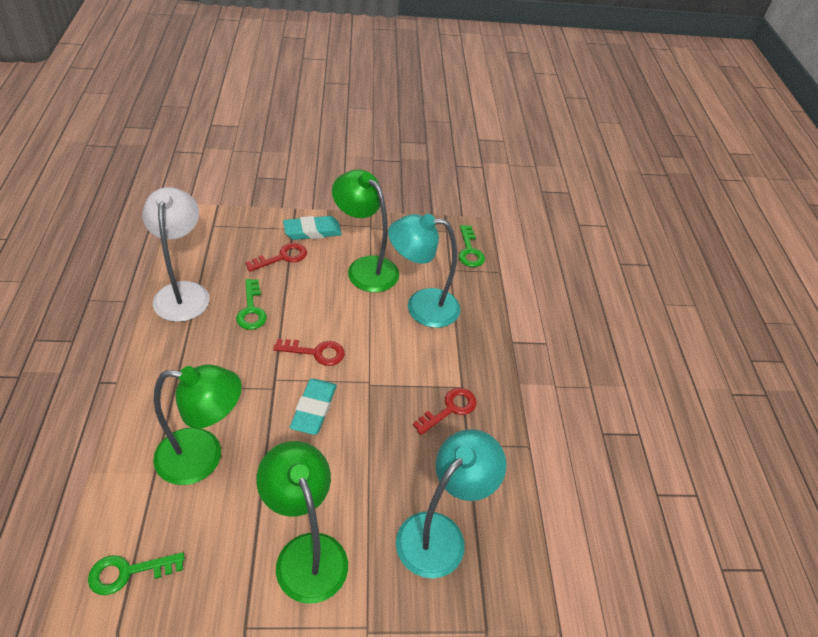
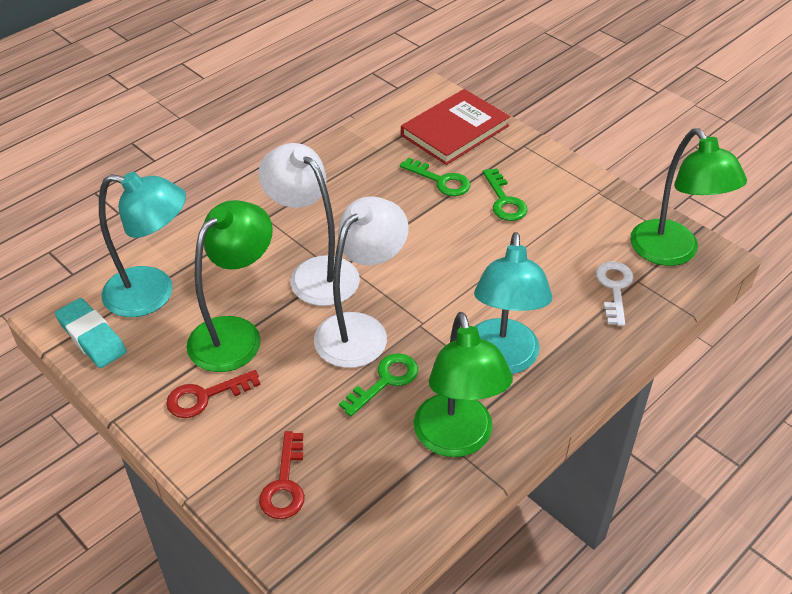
red book: 0 -> 1
red key: 3 -> 2
turquoise eraser: 2 -> 1
white key: 0 -> 1
white lamp: 1 -> 2

